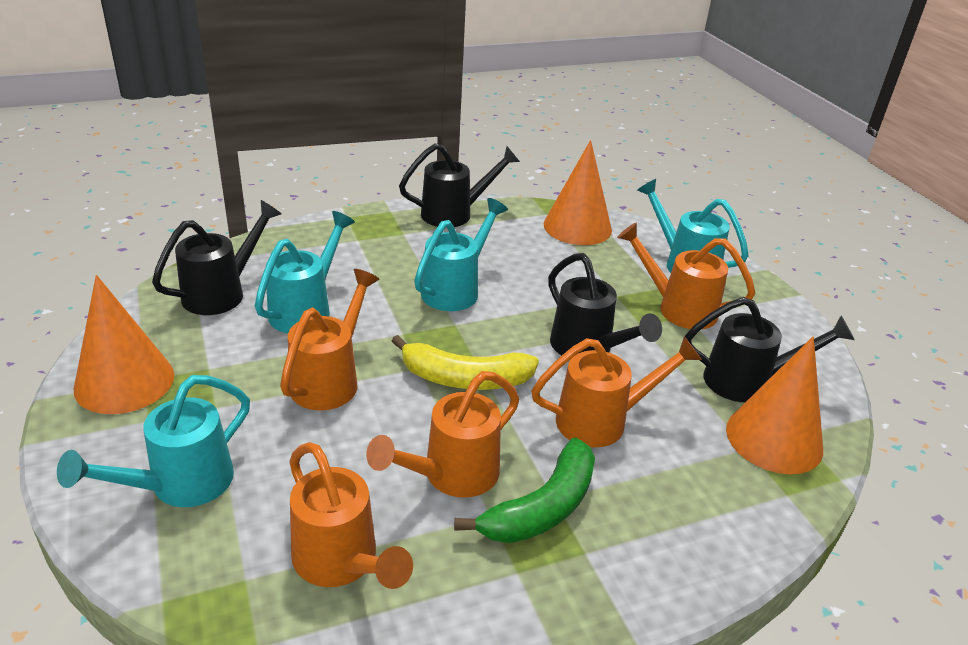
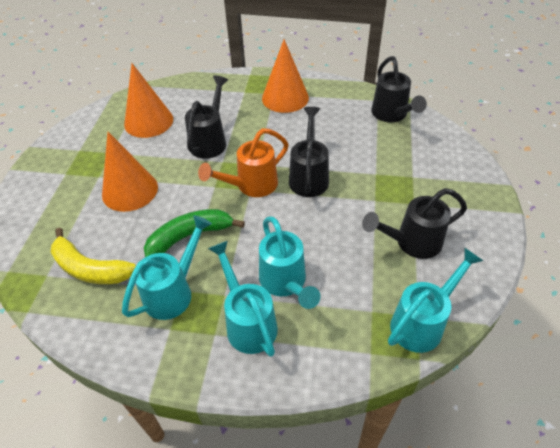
orange watering can: 5 -> 1

